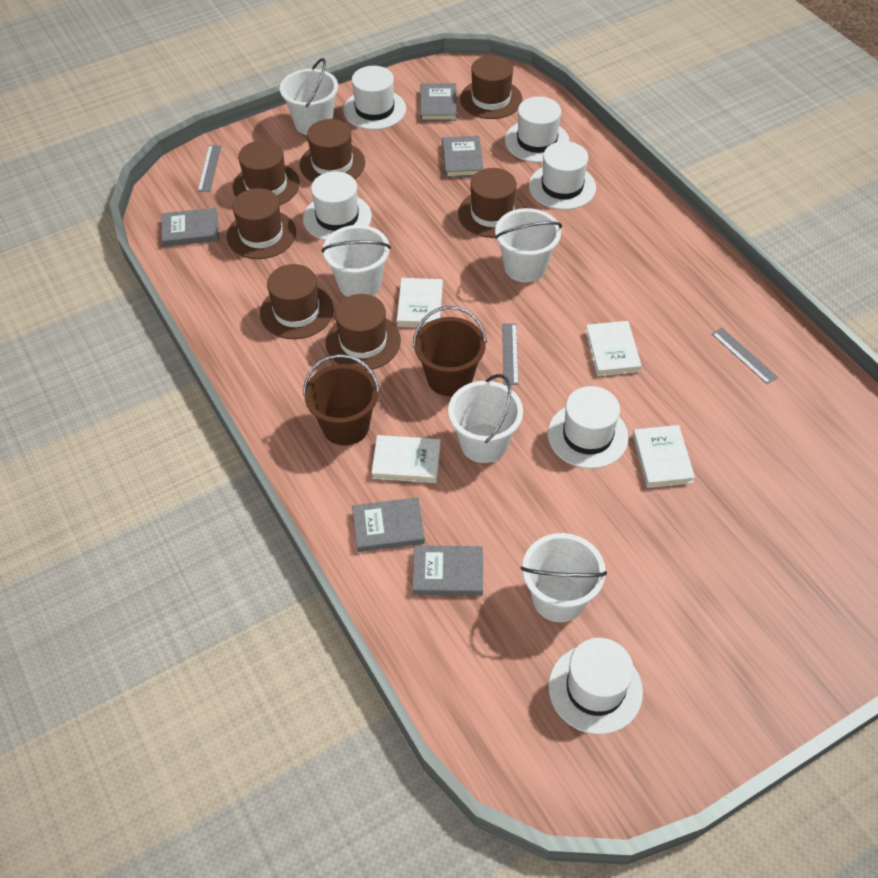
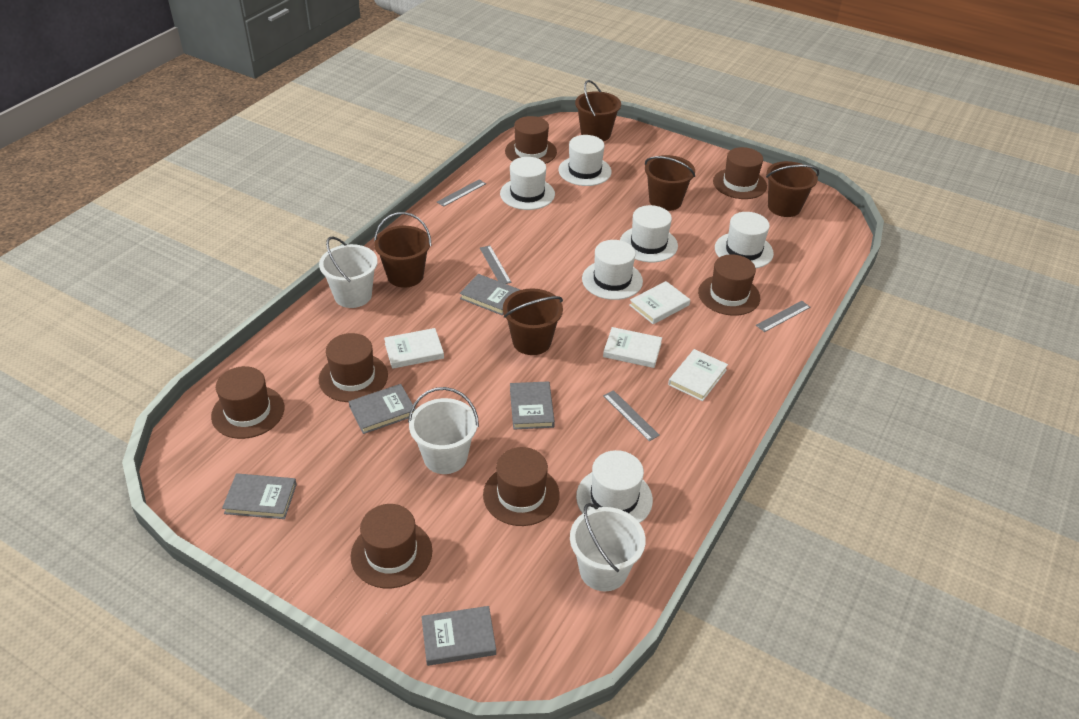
brown bucket: 2 -> 5
grey ruler: 3 -> 4
white bucket: 5 -> 3

